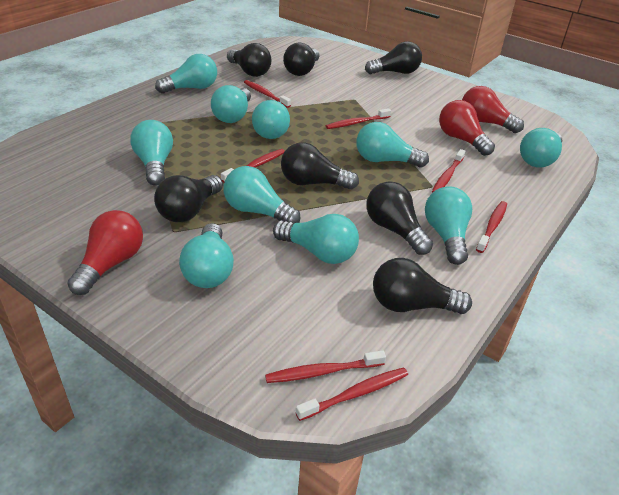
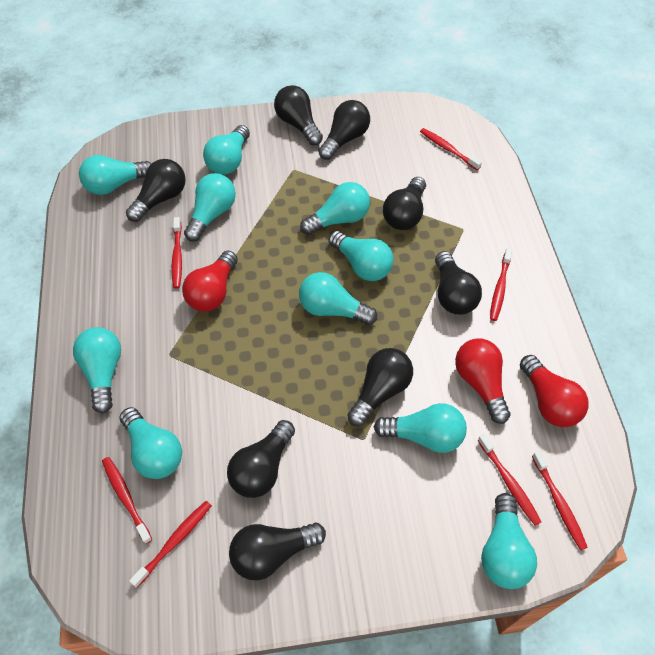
black light bulb: 7 -> 8

